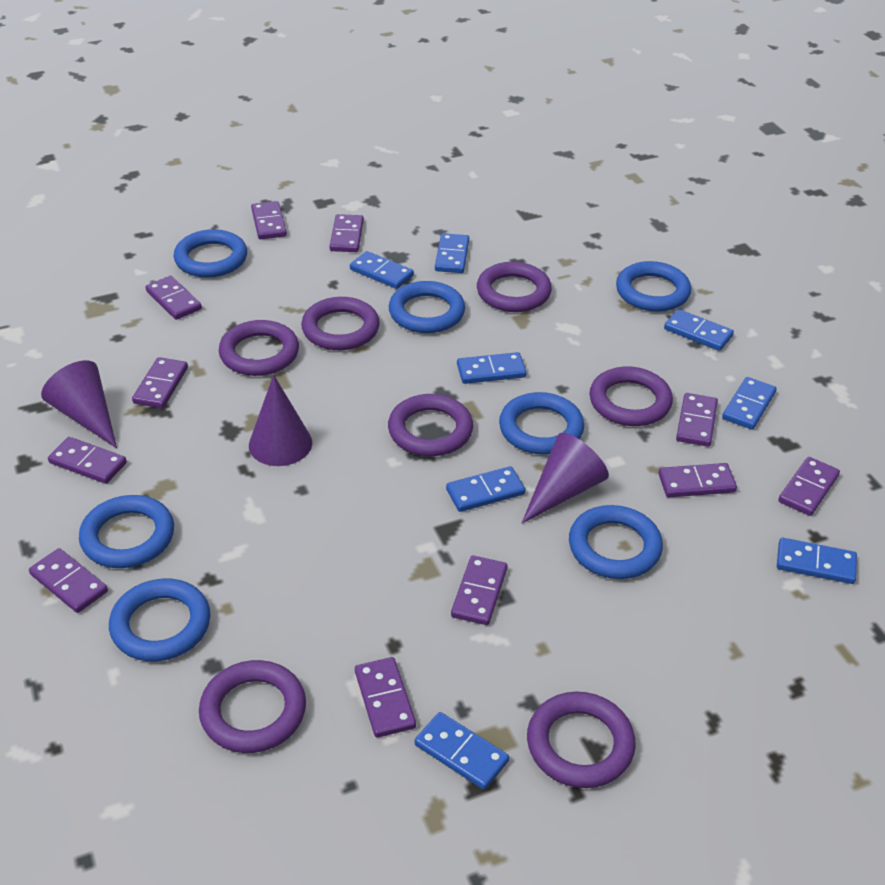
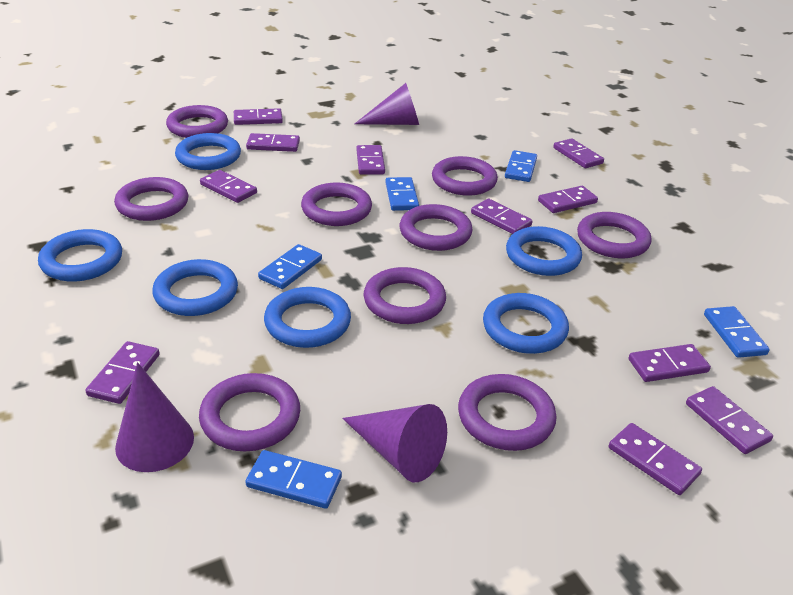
blue domino: 8 -> 5
blue ring: 7 -> 6
purple ring: 7 -> 9

